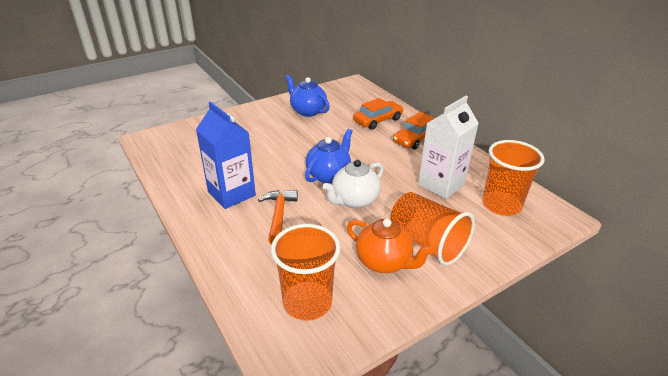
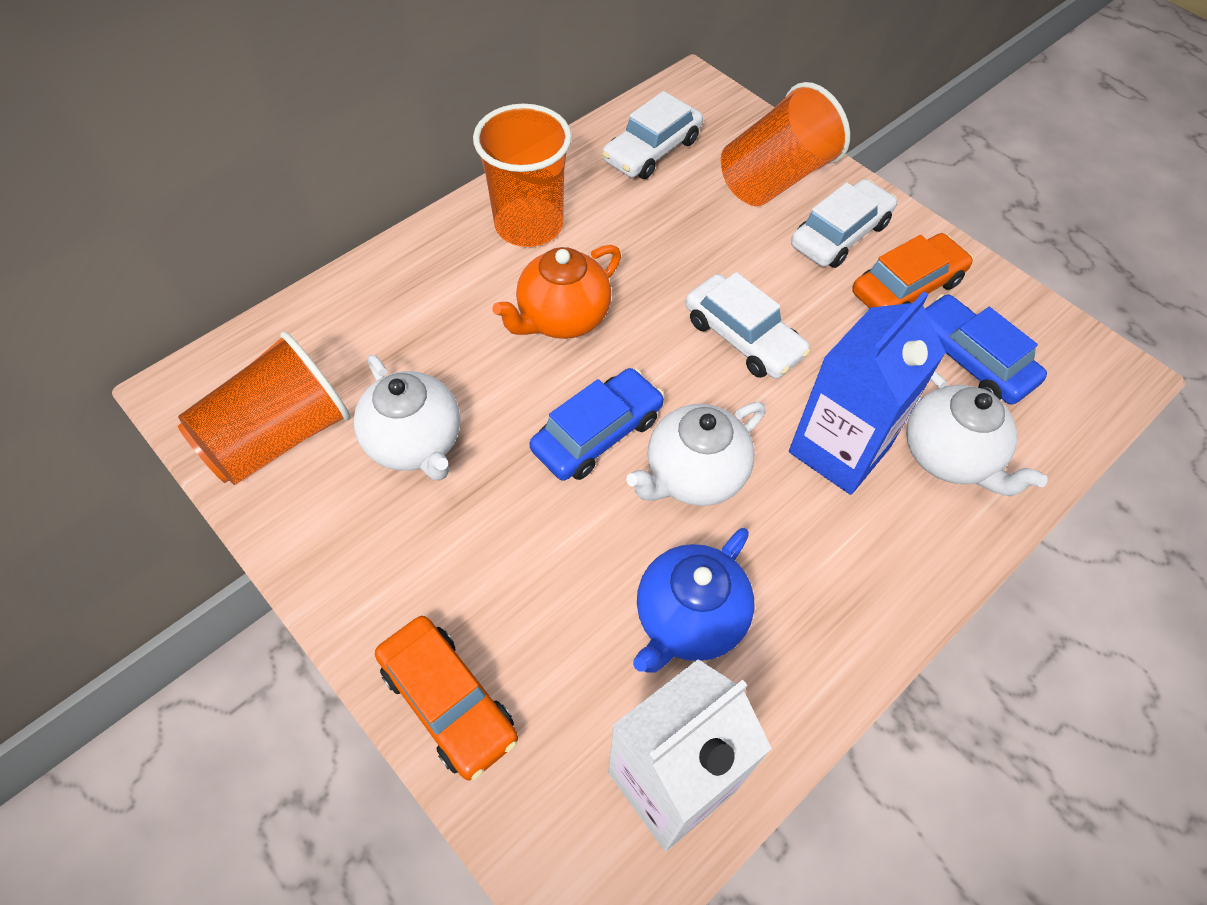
blue car: 0 -> 2
blue teapot: 2 -> 1
orange hammer: 1 -> 0
white car: 0 -> 3
white teapot: 1 -> 3

